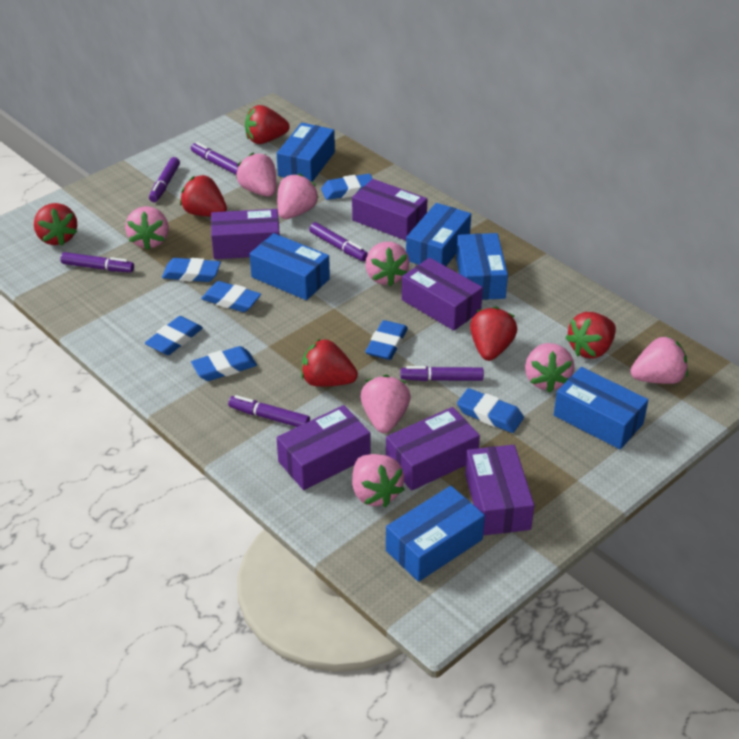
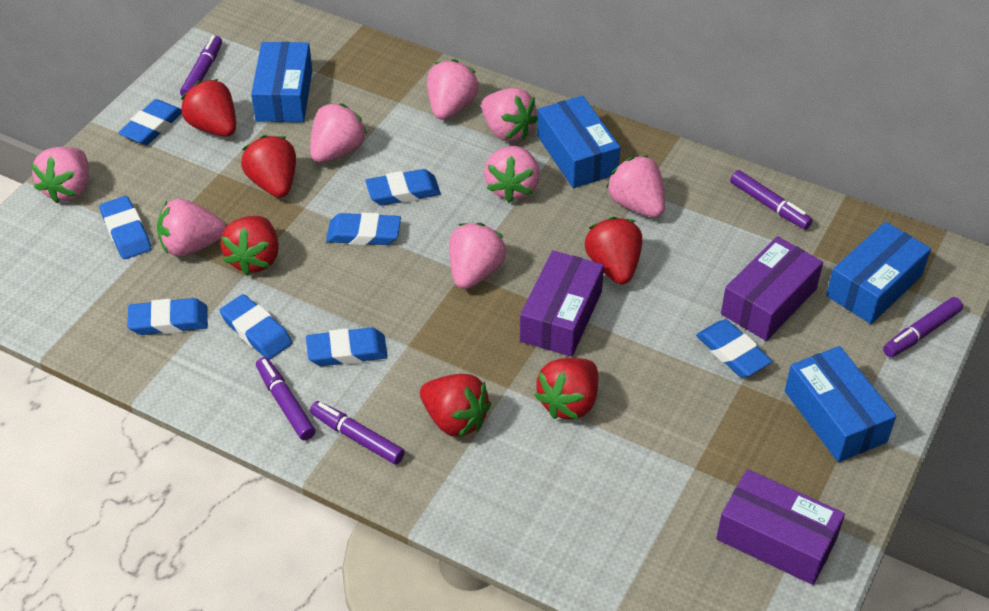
blue box: 6 -> 4
blue eraser: 7 -> 8
purple box: 6 -> 3
purple marker: 6 -> 5

